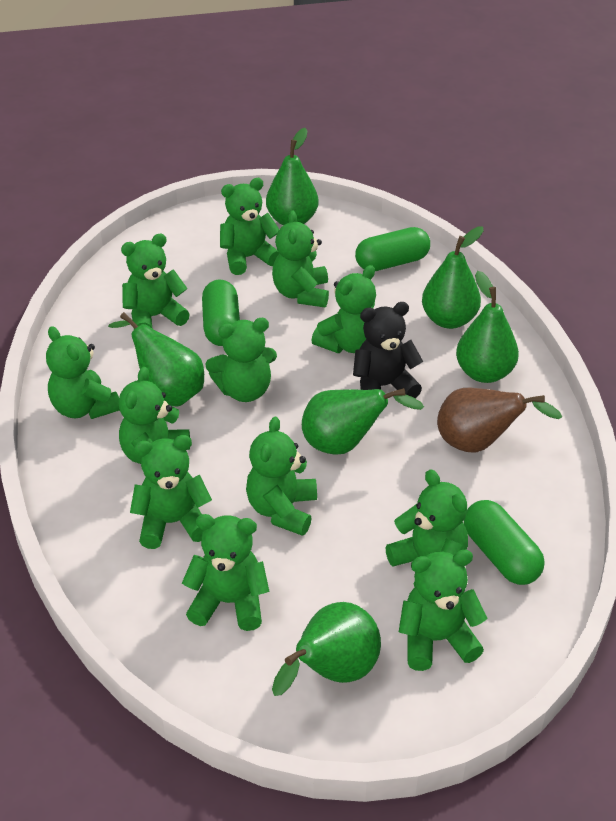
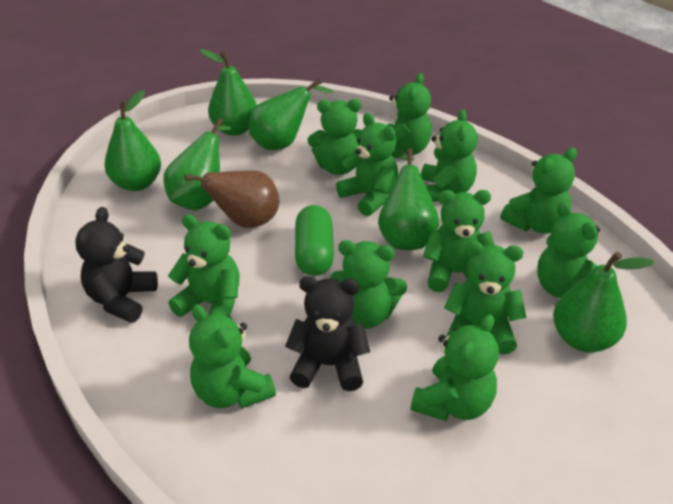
black teddy bear: 1 -> 2
green capsule: 3 -> 1

